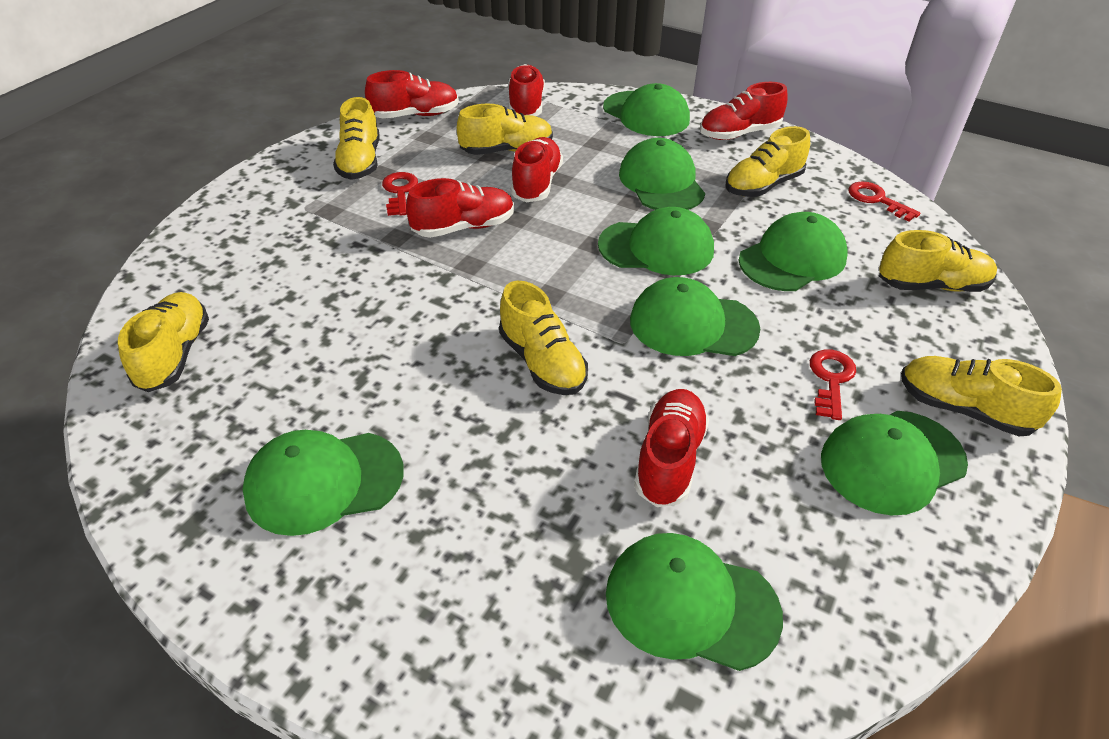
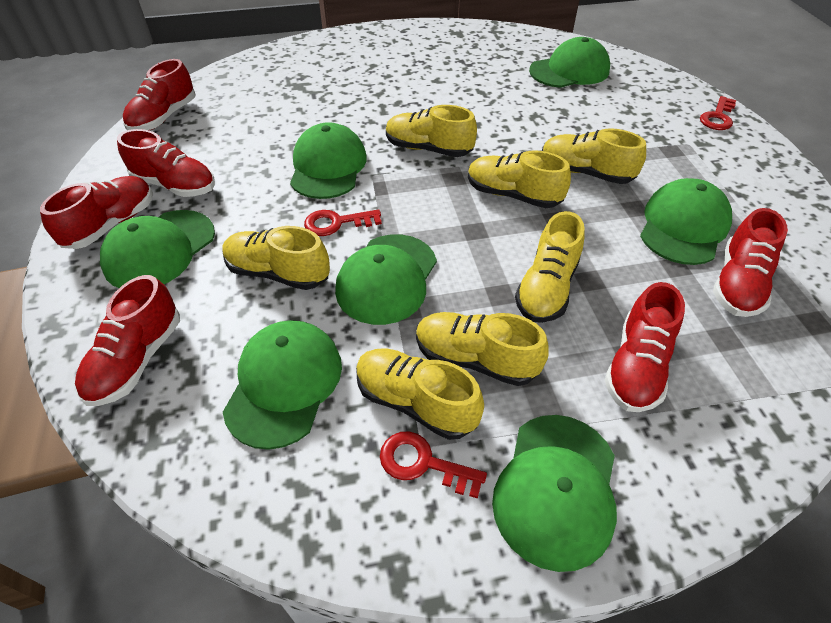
green cap: 8 -> 7

